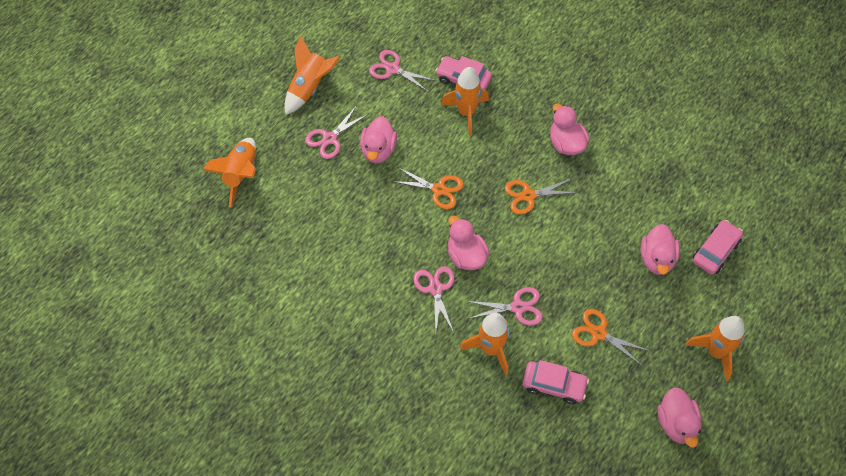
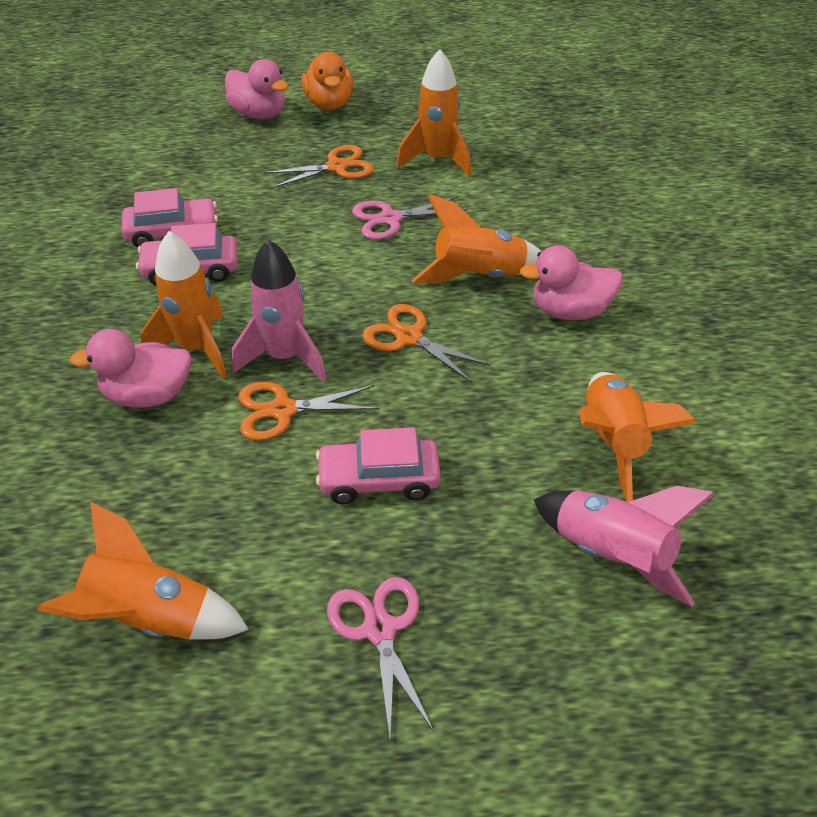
orange duck: 0 -> 1
pink duck: 5 -> 3
pink rocket: 0 -> 2
pink scissors: 4 -> 2

